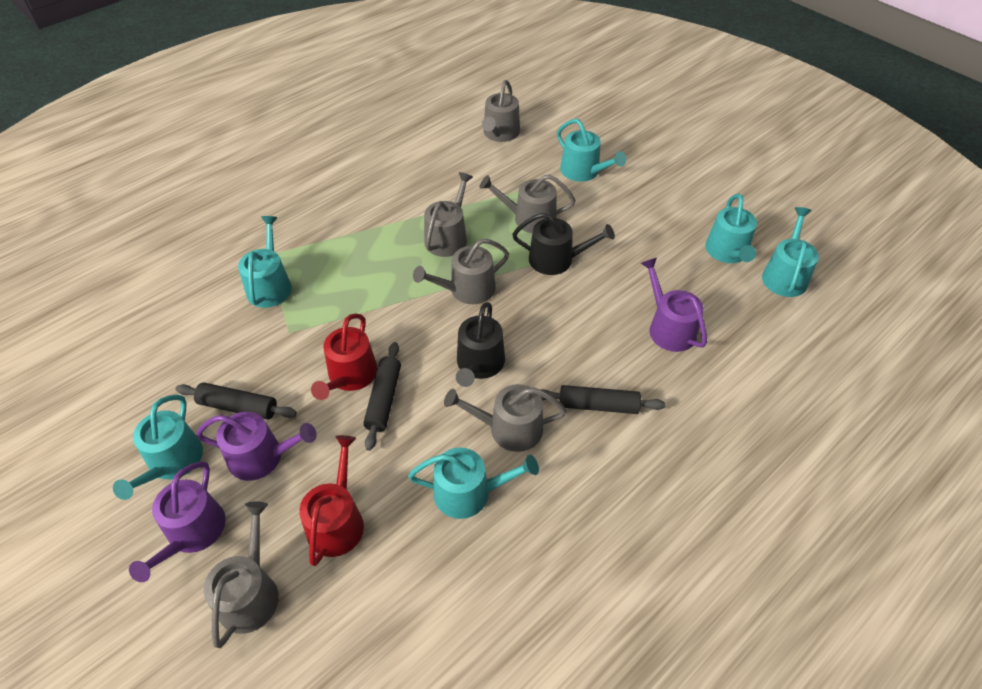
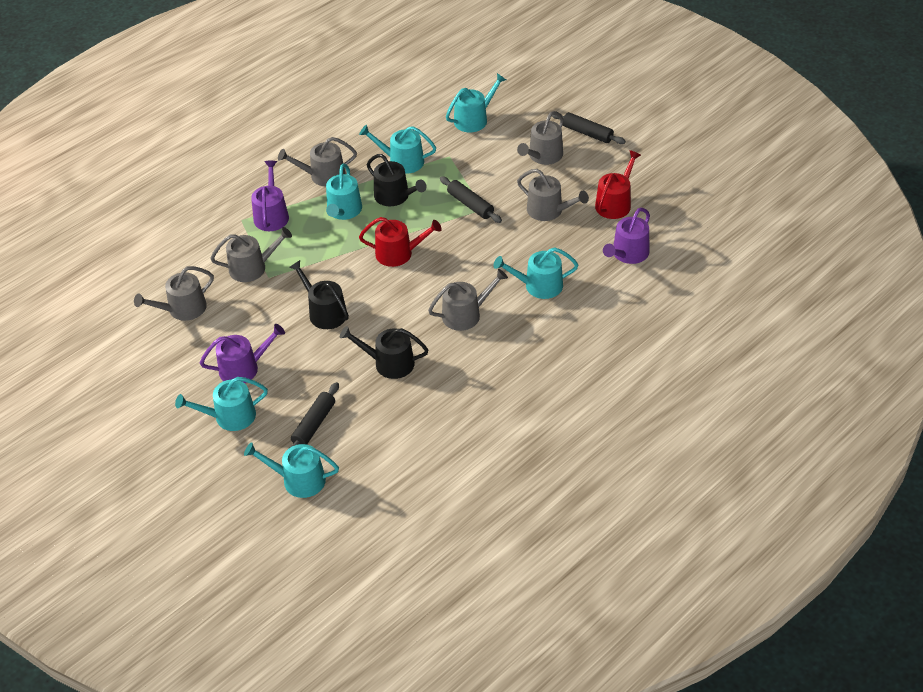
black watering can: 2 -> 3

